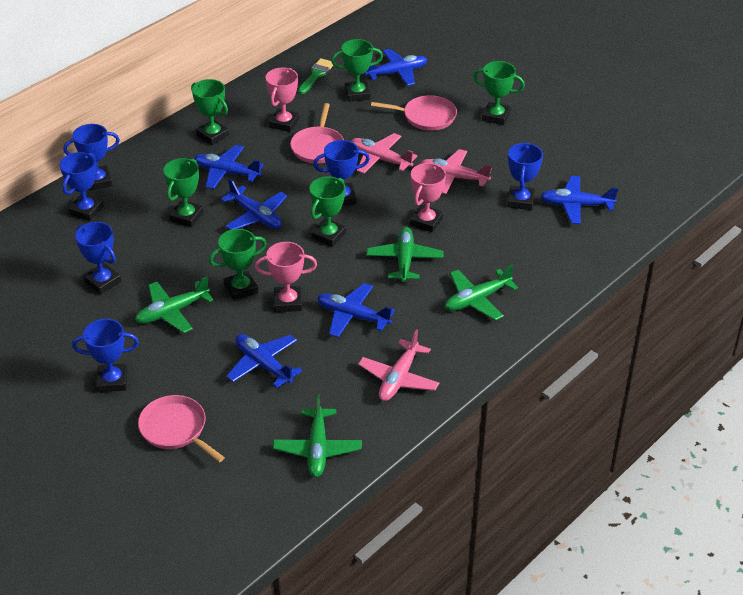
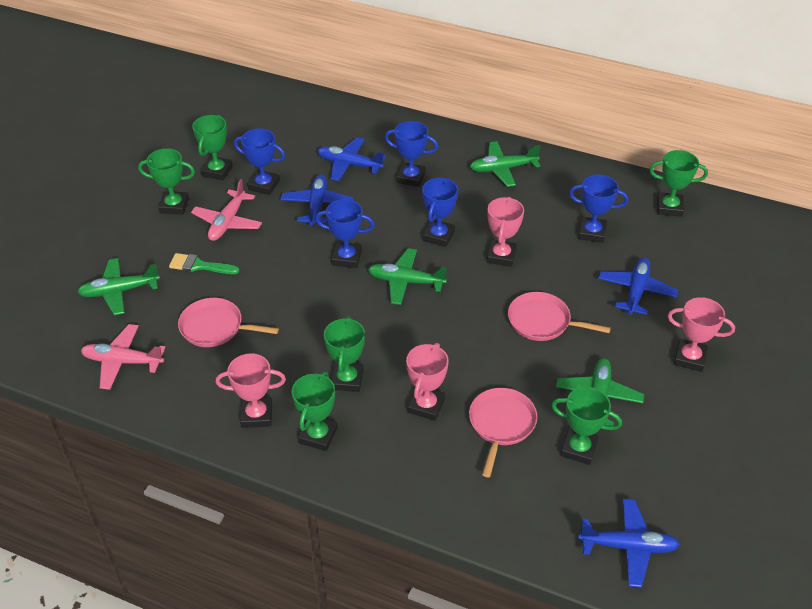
blue plane: 6 -> 4
blue trophy: 6 -> 5
pink plane: 3 -> 2
pink trophy: 3 -> 4

